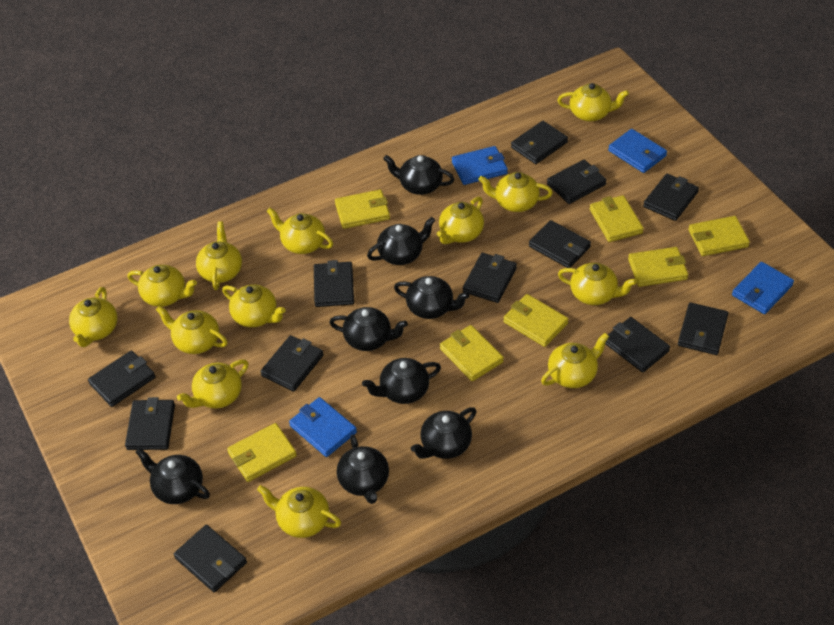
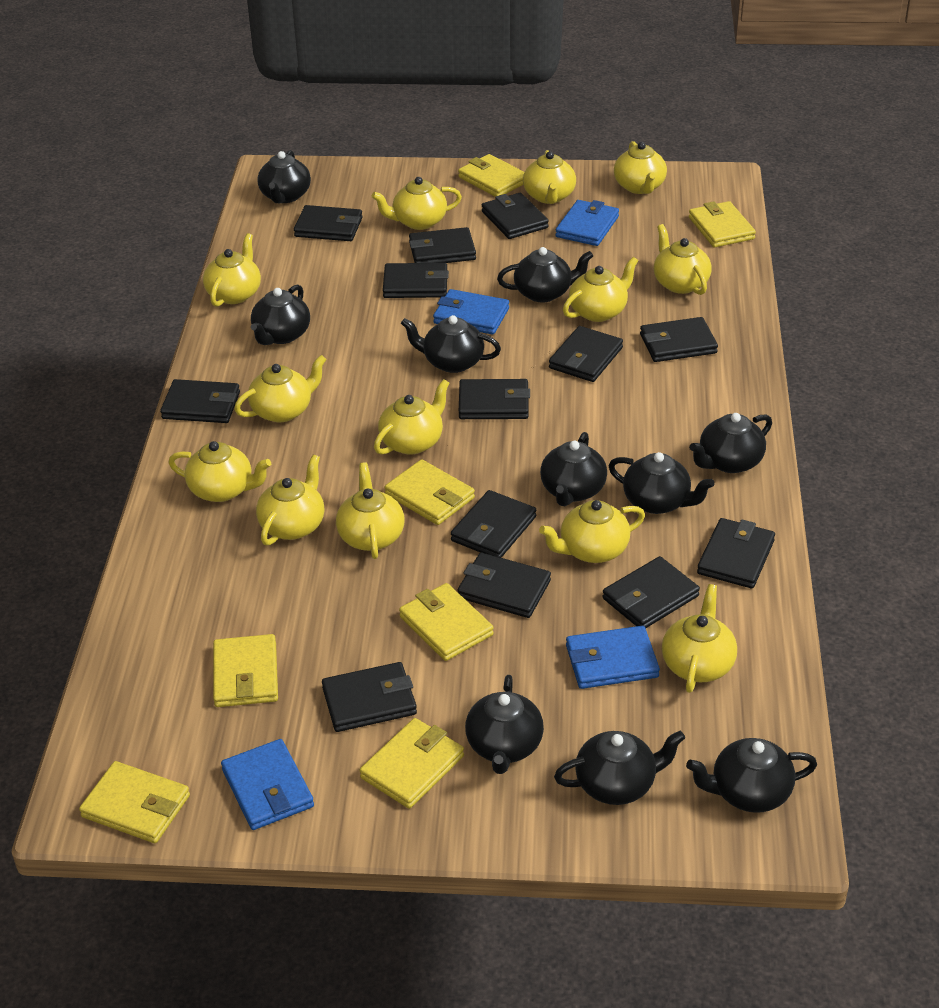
black teapot: 8 -> 10
black wallet: 12 -> 13

